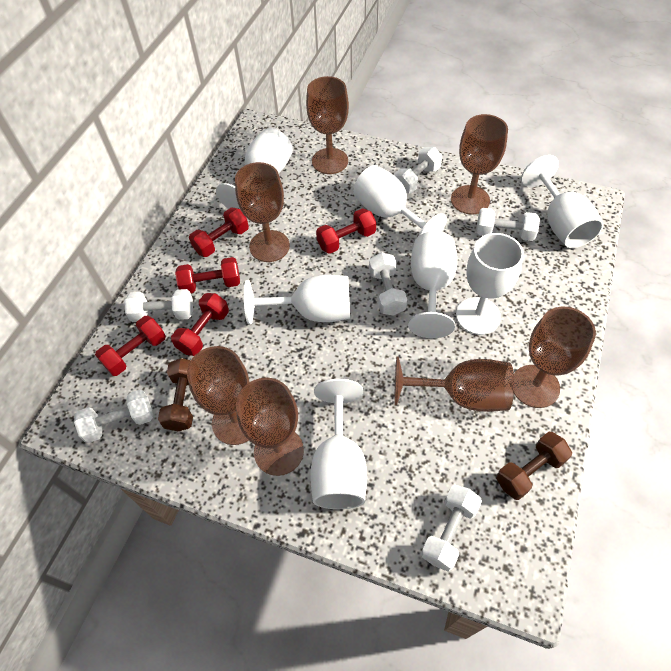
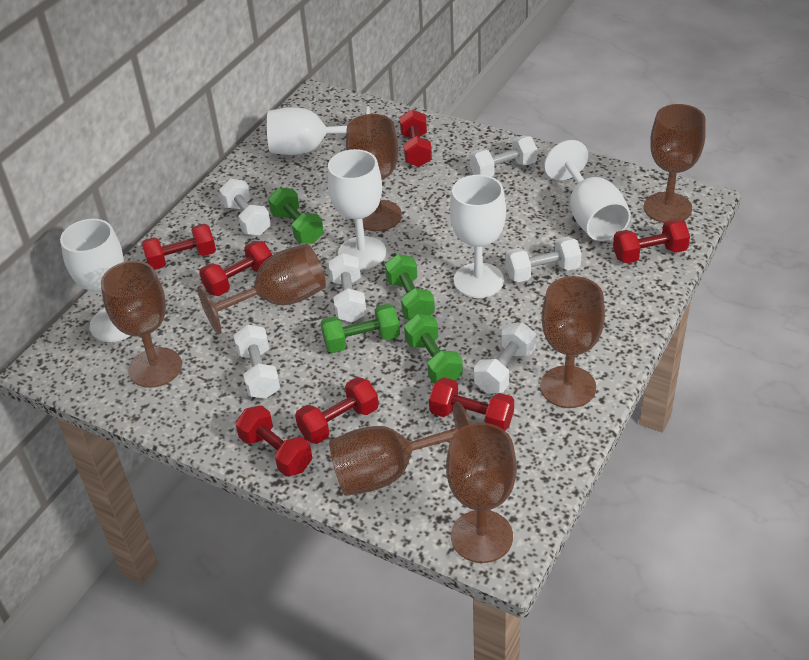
brown dumbbell: 2 -> 0
green dumbbell: 0 -> 4
red dumbbell: 5 -> 7
white goblet: 7 -> 5

